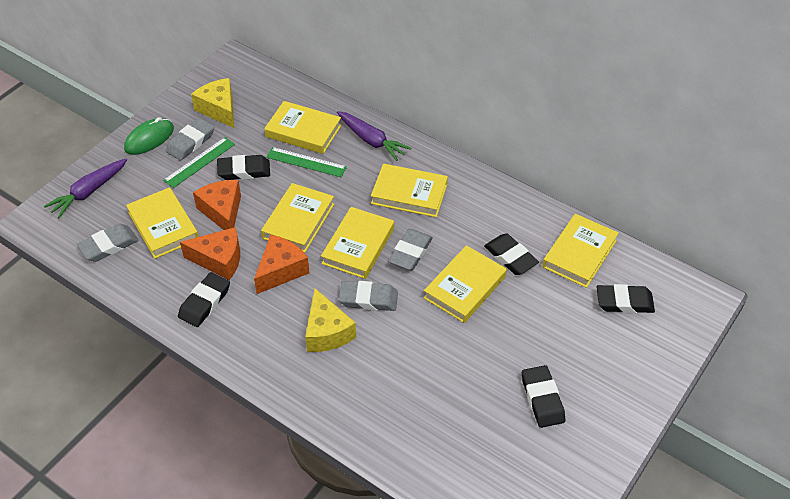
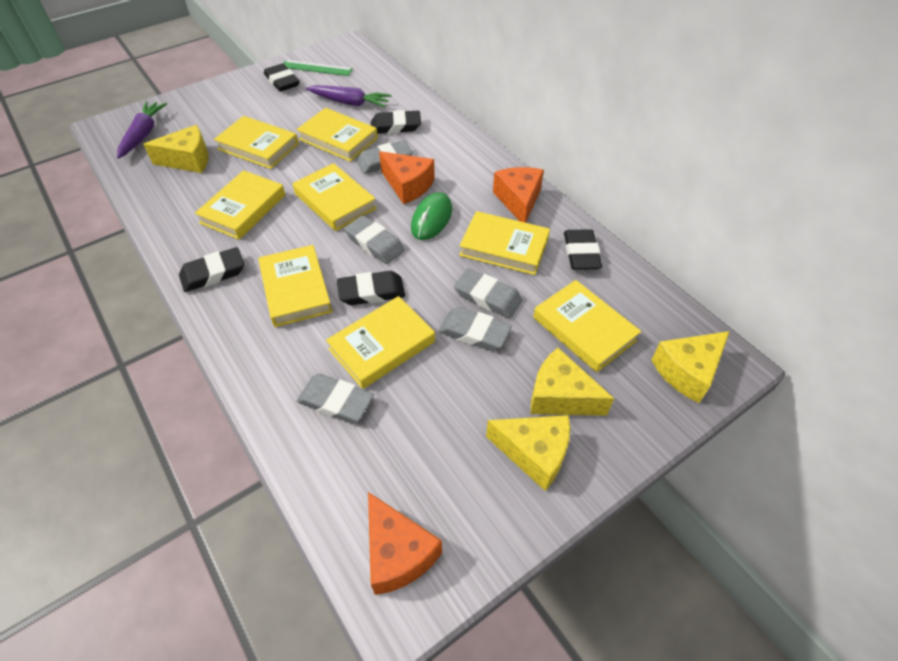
green ruler: 2 -> 1
grey eraser: 4 -> 5
yellow book: 7 -> 8
yellow cheese: 2 -> 4

